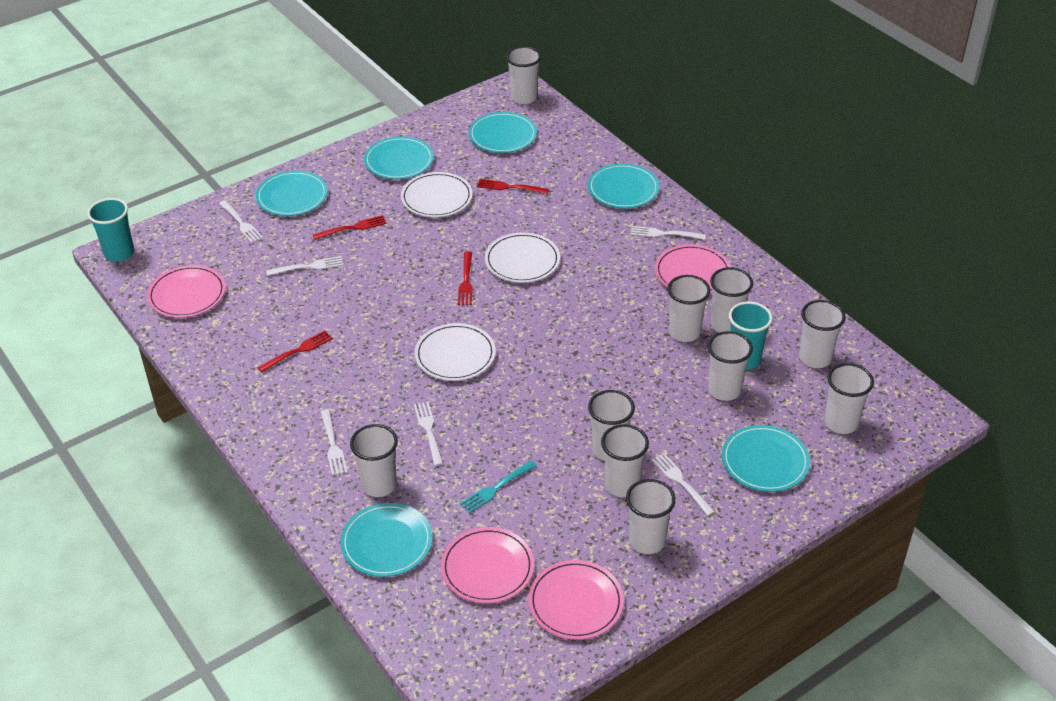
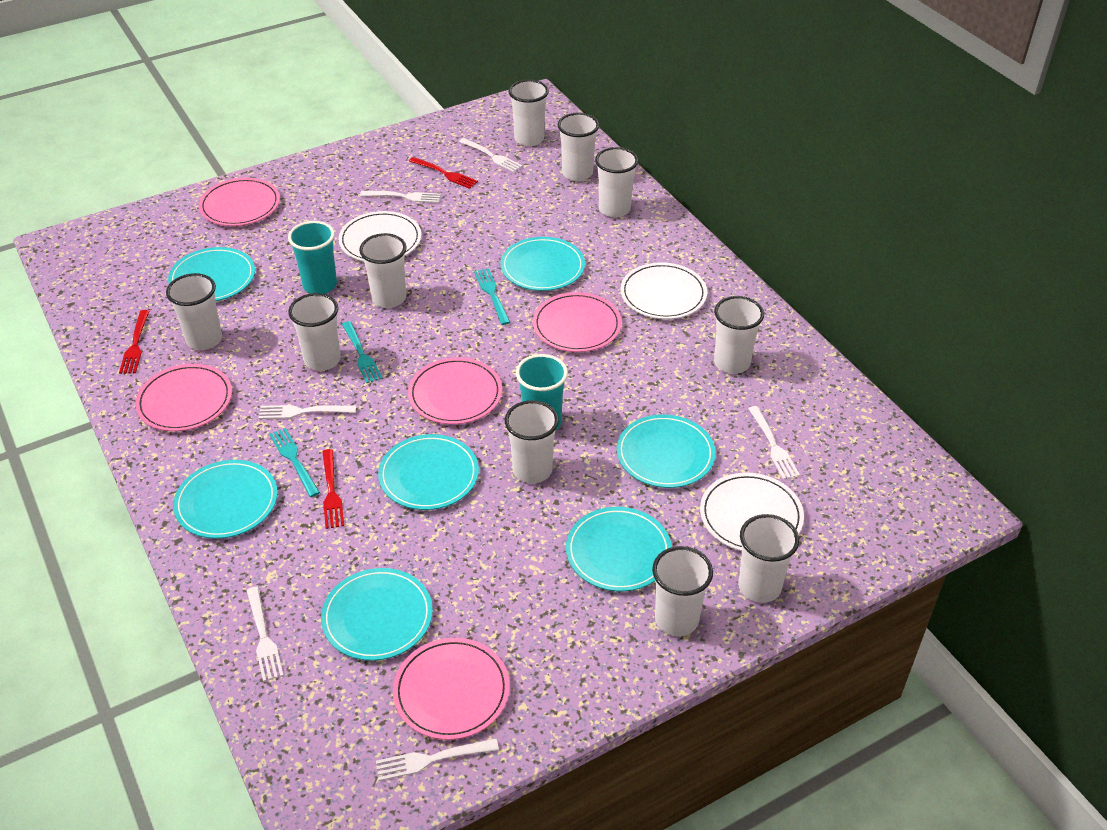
pink plate: 4 -> 5
red fork: 4 -> 3
turquoise fork: 1 -> 3
turquoise plate: 6 -> 7

